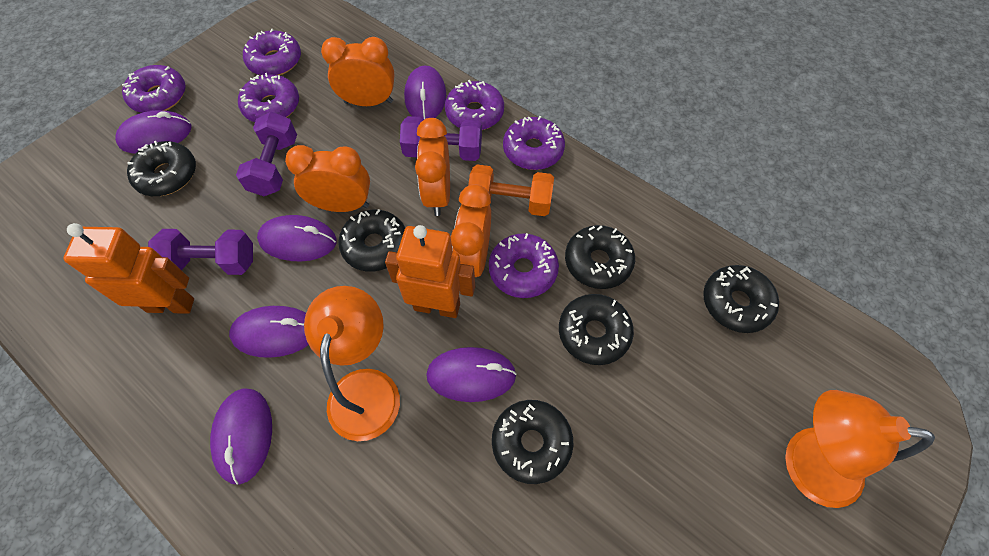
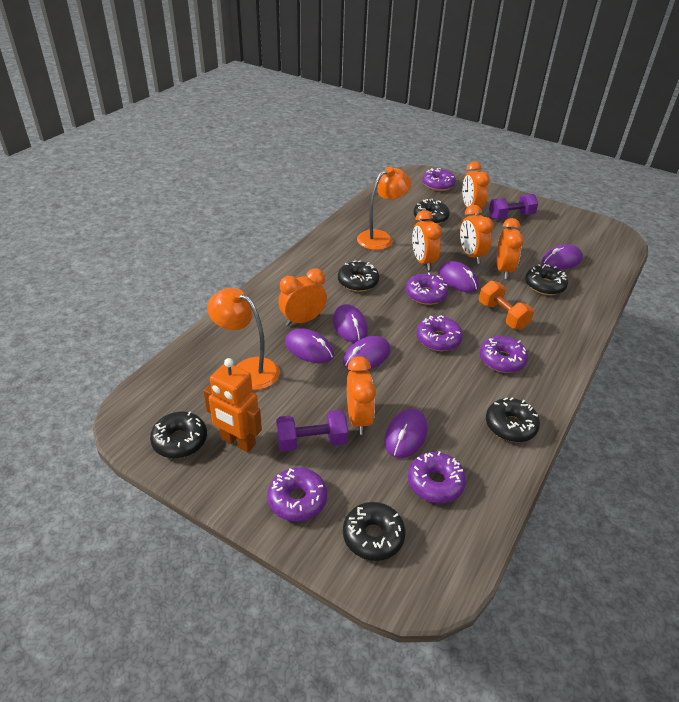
orange clock: 4 -> 6
orange robot: 2 -> 1
purple dumbbell: 3 -> 2

